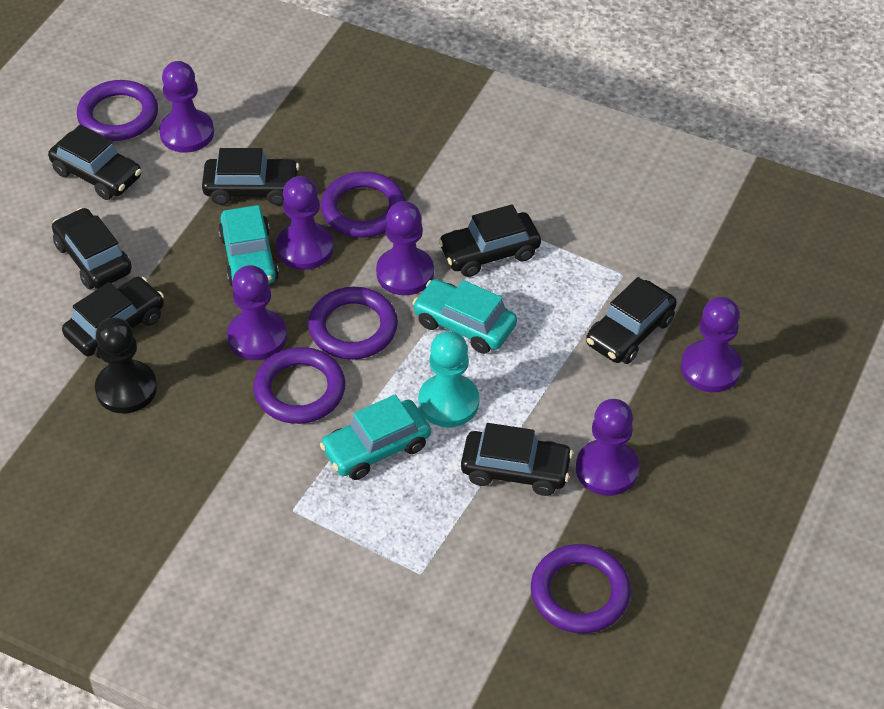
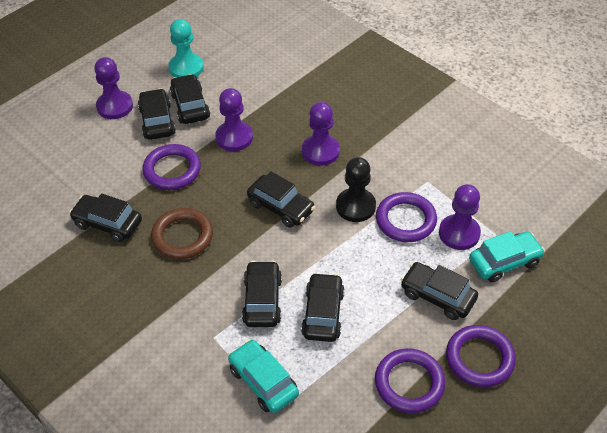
brown ring: 0 -> 1
purple pawn: 6 -> 4
purple ring: 5 -> 4
turquoise car: 3 -> 2

